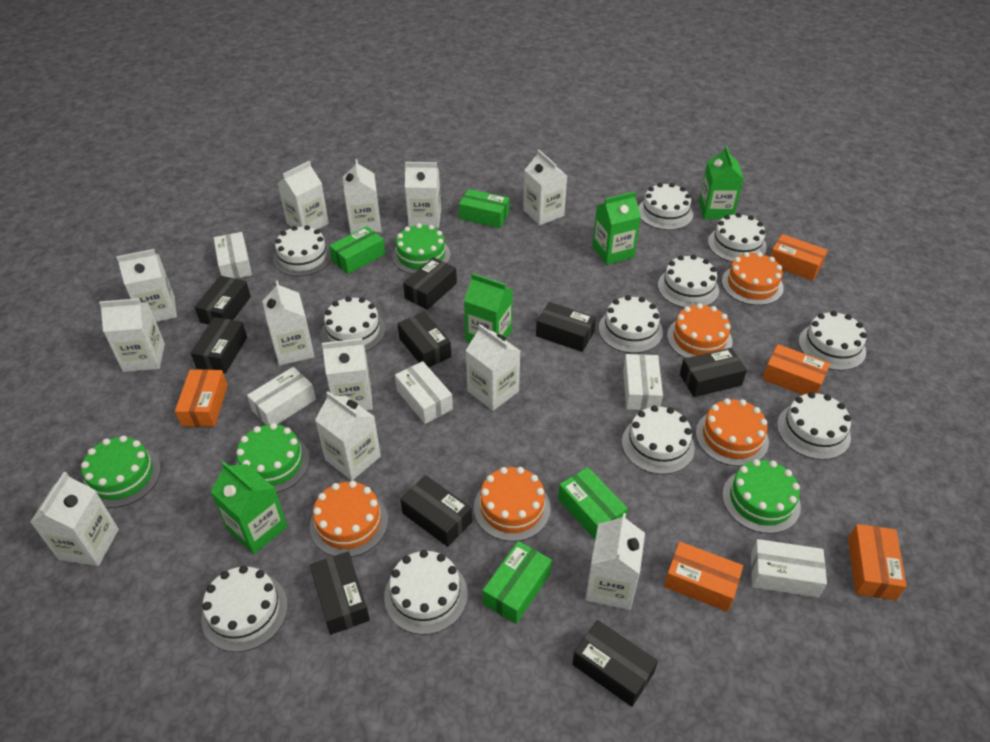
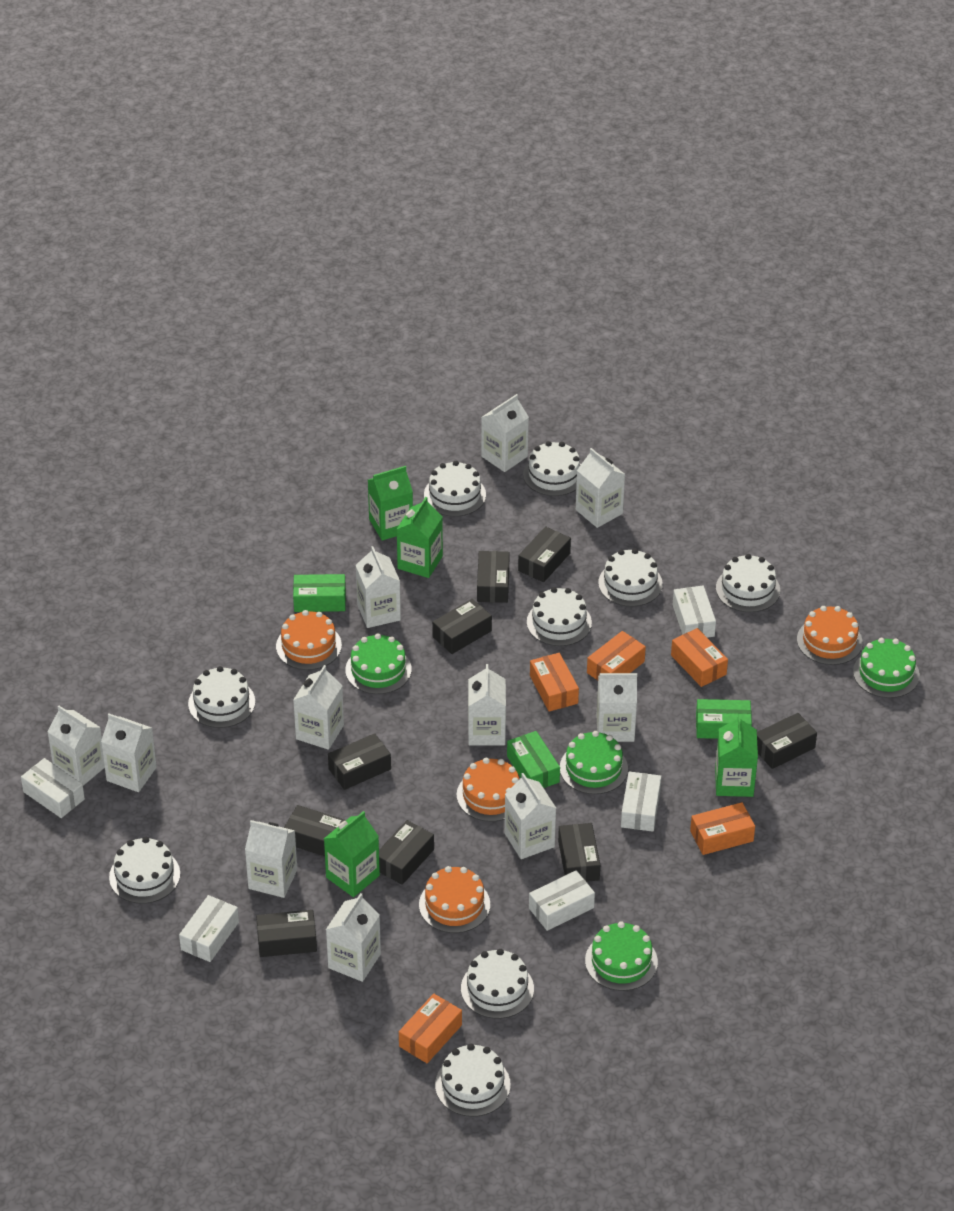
green box: 4 -> 3
orange cake: 5 -> 4
white cake: 11 -> 9
white carton: 12 -> 11

